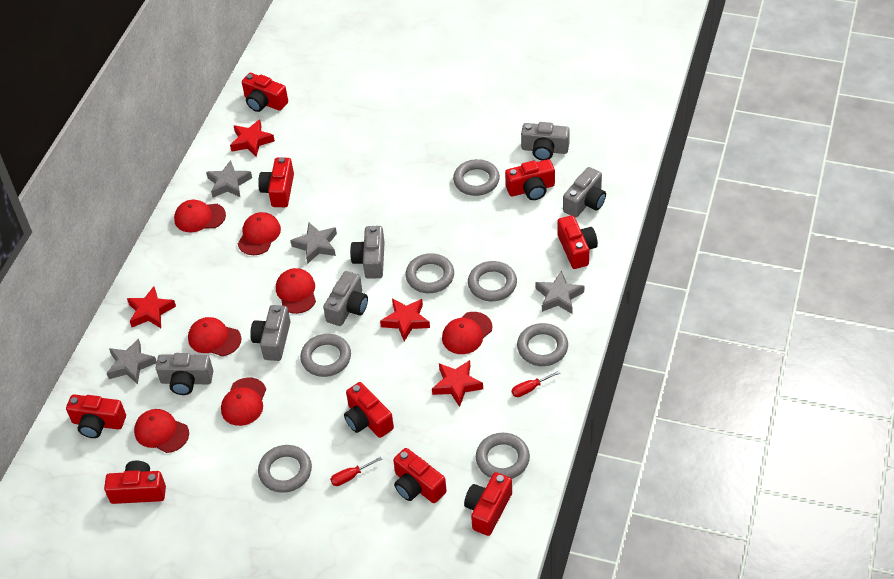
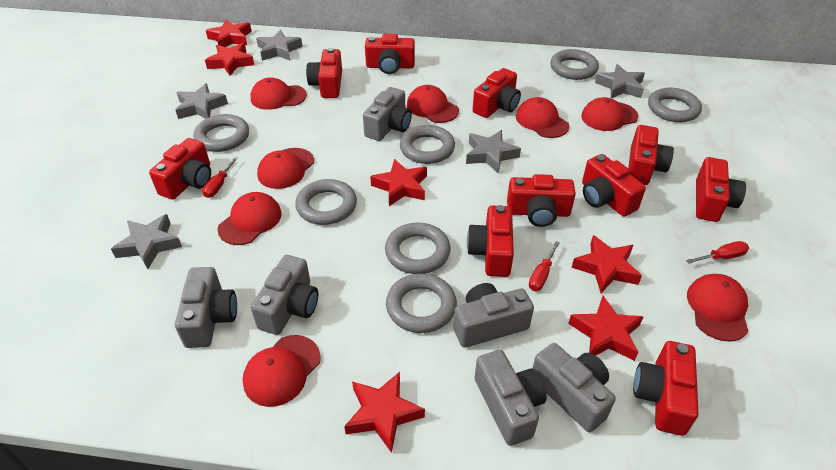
grey star: 4 -> 5
red camera: 9 -> 10
red cap: 7 -> 8
red screwdriver: 2 -> 3
red star: 4 -> 6

